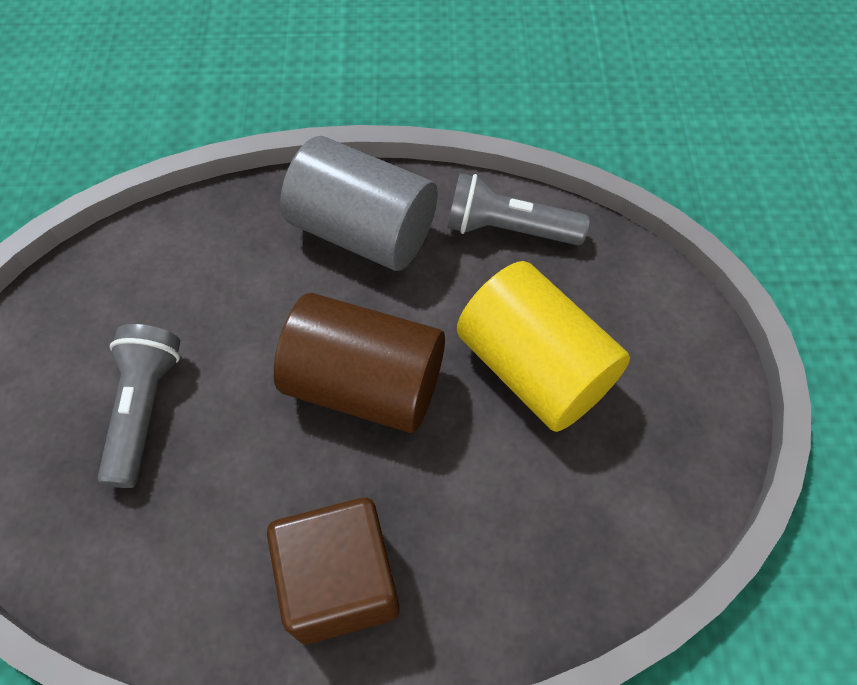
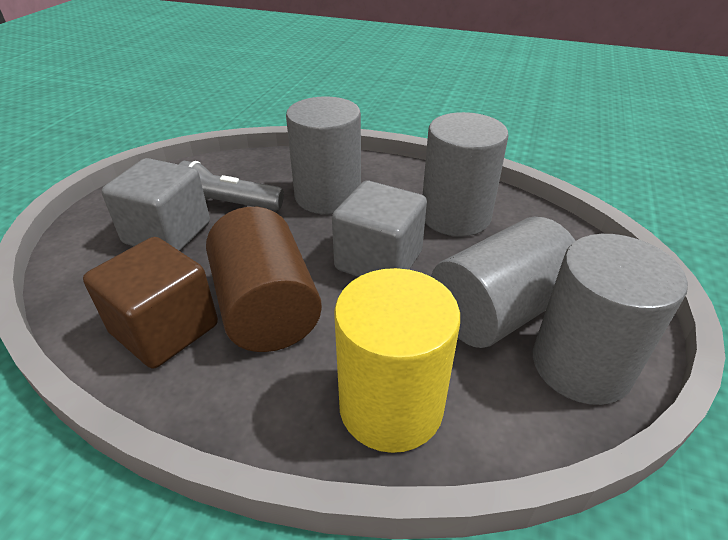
grey cube: 0 -> 2
grey cylinder: 1 -> 4
grey flashlight: 2 -> 1

